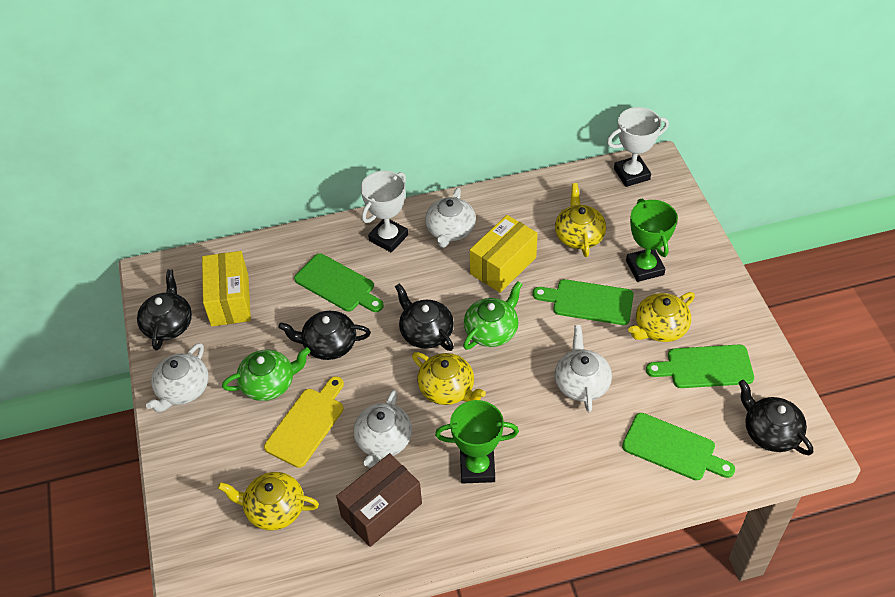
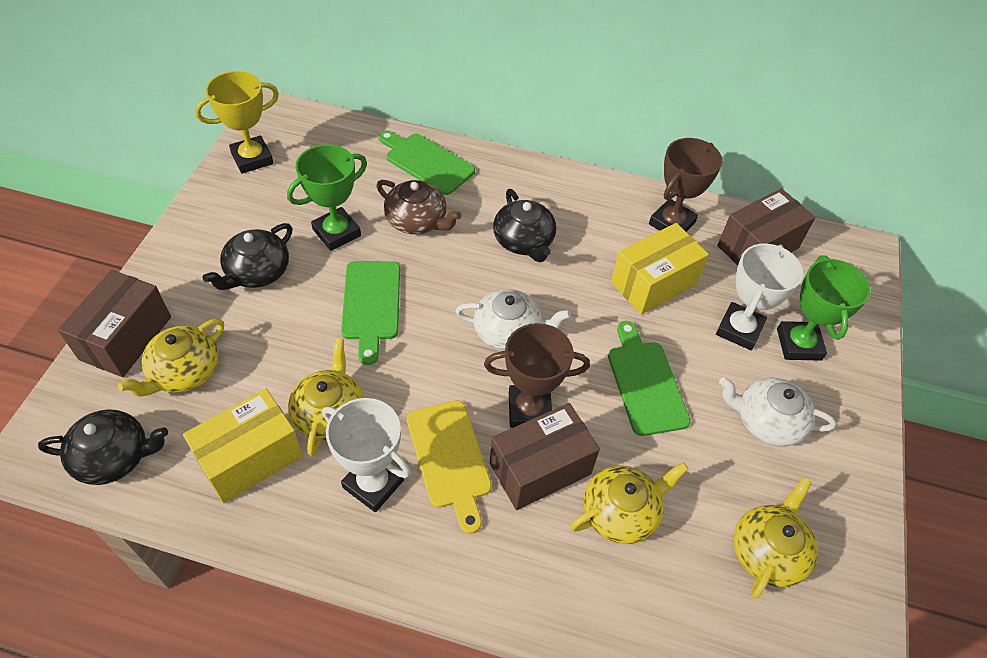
black teapot: 4 -> 3
brown box: 1 -> 3
brown teapot: 0 -> 1
brown trophy: 0 -> 2
green cutting board: 4 -> 3
green teapot: 2 -> 0
white teapot: 4 -> 2
yellow trophy: 0 -> 1

